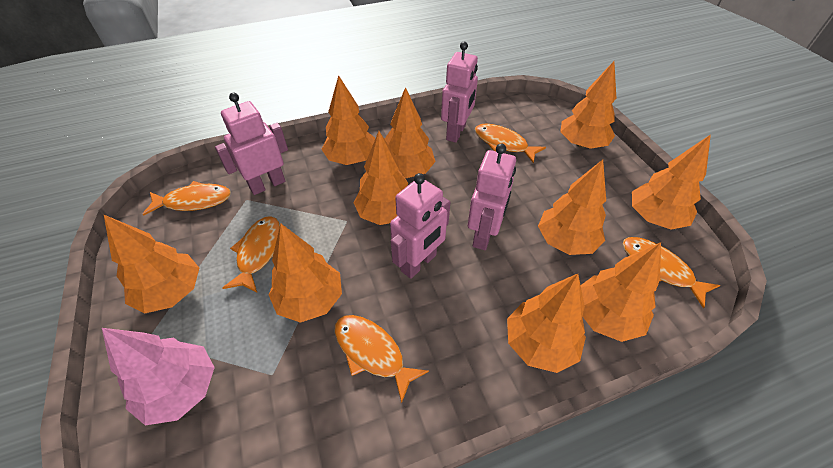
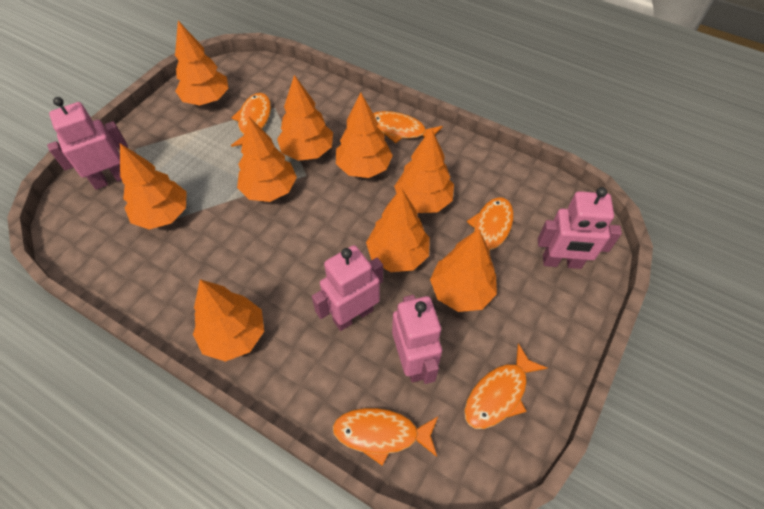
orange tree: 10 -> 9
pink tree: 1 -> 0

